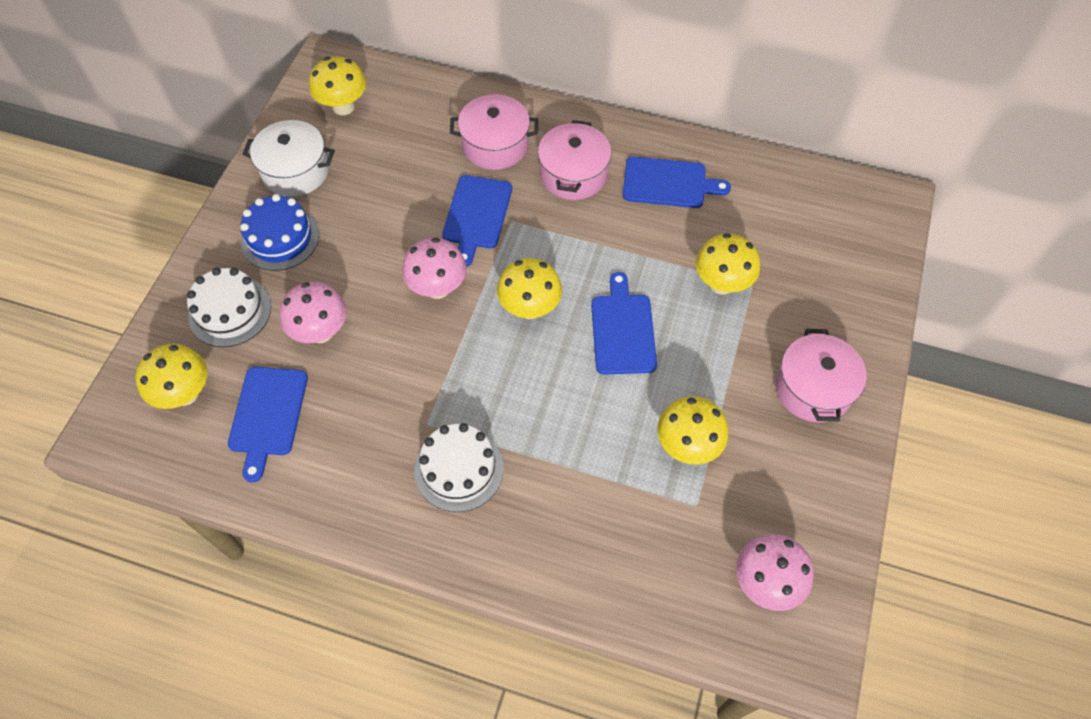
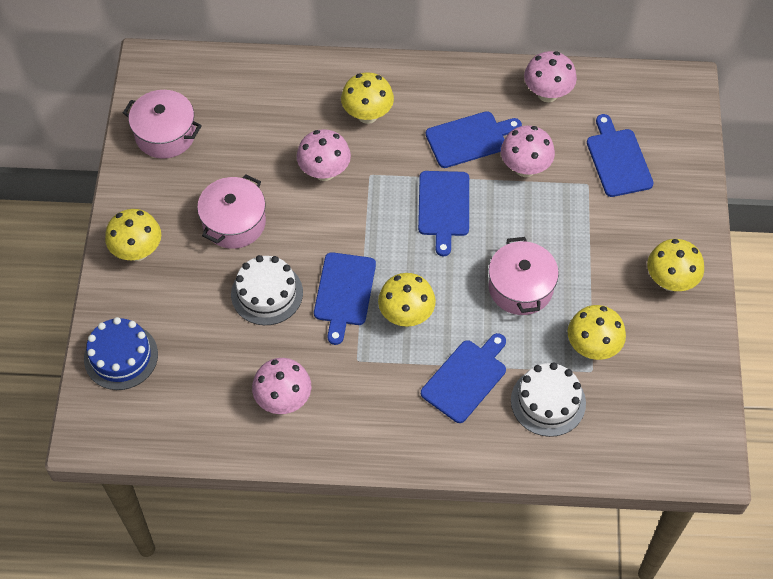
blue cutting board: 4 -> 5
pink mushroom: 3 -> 4
white pot: 1 -> 0

